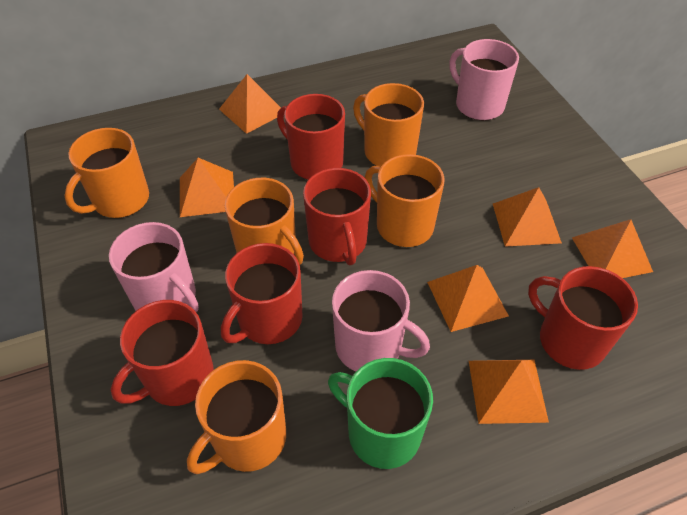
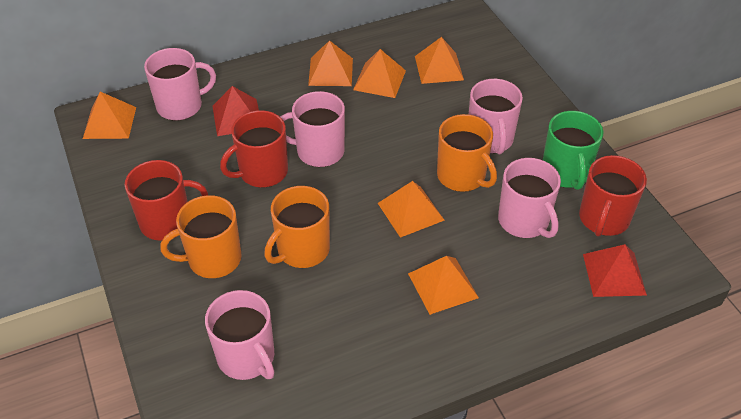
orange mug: 5 -> 3
pink mug: 3 -> 5
red mug: 5 -> 3
red pyramid: 0 -> 2

